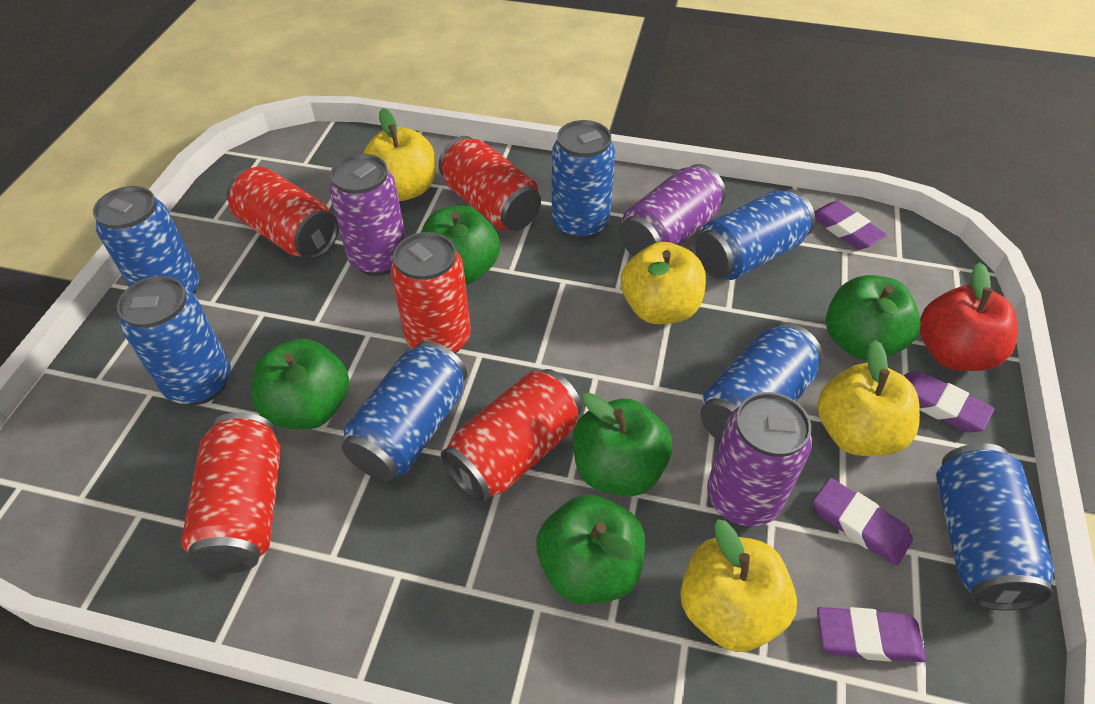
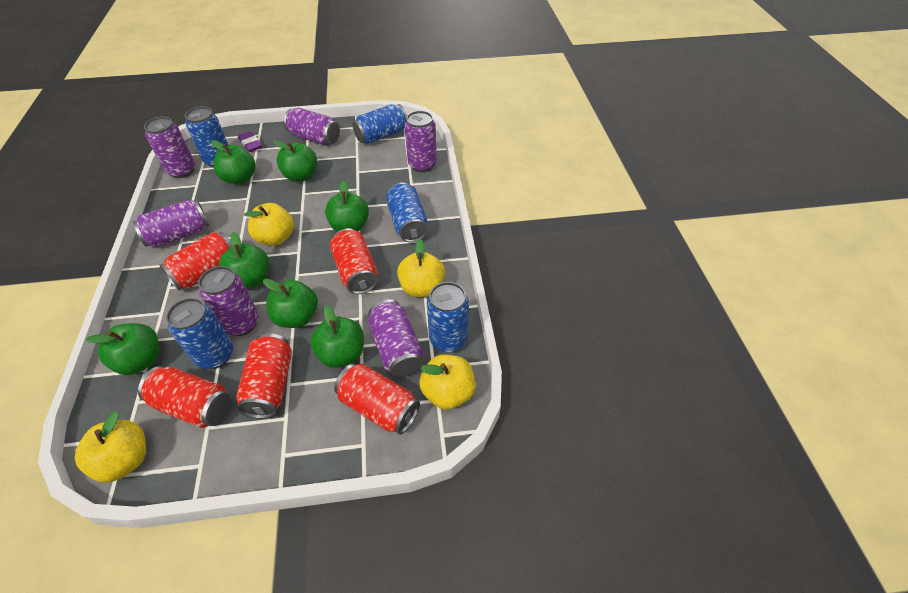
blue can: 7 -> 5
green apple: 5 -> 7
purple can: 3 -> 6
purple eraser: 4 -> 1
red apple: 1 -> 0

